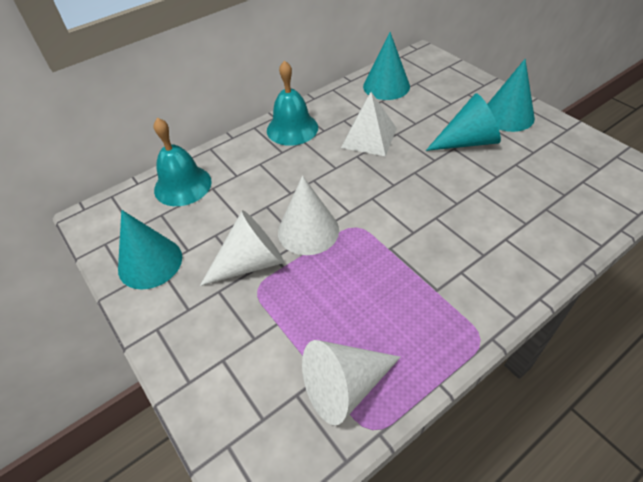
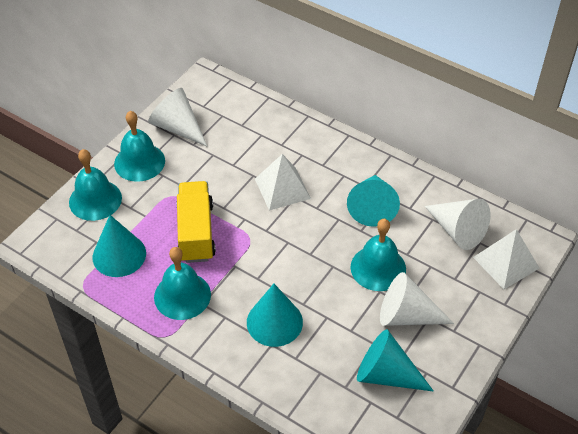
turquoise bell: 2 -> 4
white pyramid: 1 -> 2
yellow truck: 0 -> 1

